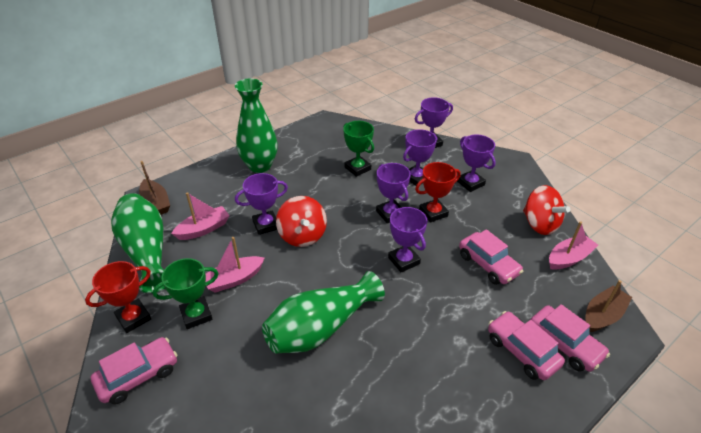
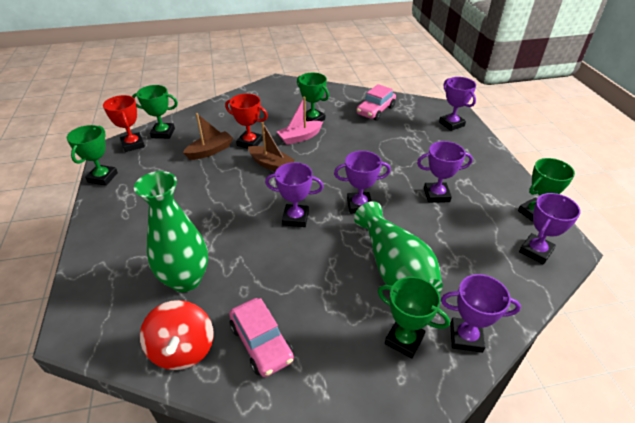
green trophy: 2 -> 5
green vase: 3 -> 2
pink boat: 3 -> 1
pink car: 4 -> 2
red spinning top: 2 -> 1

